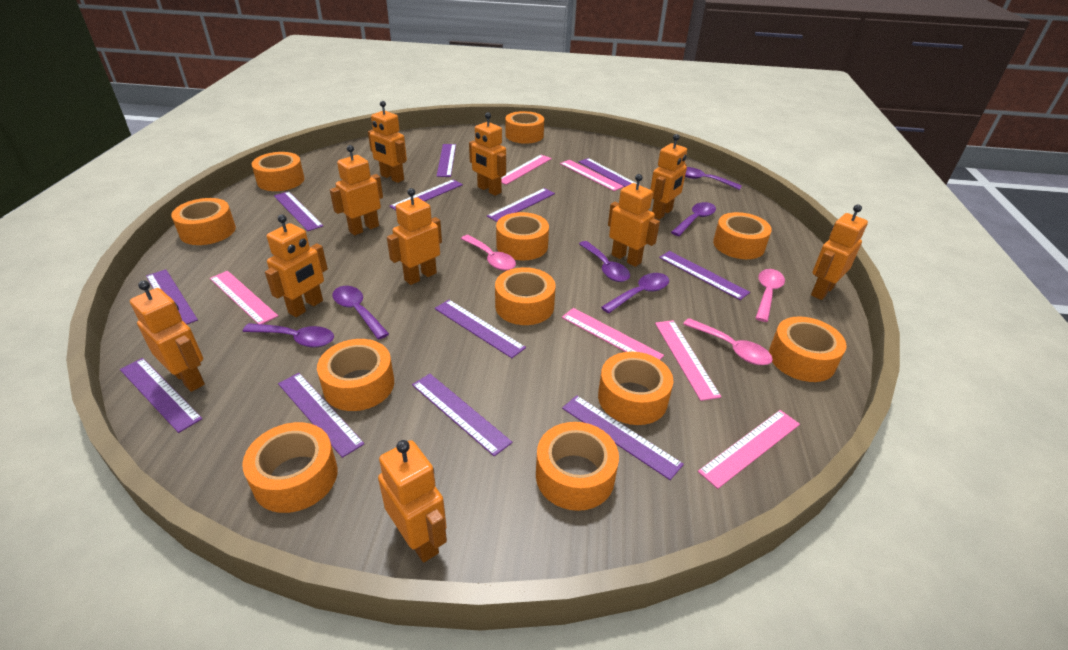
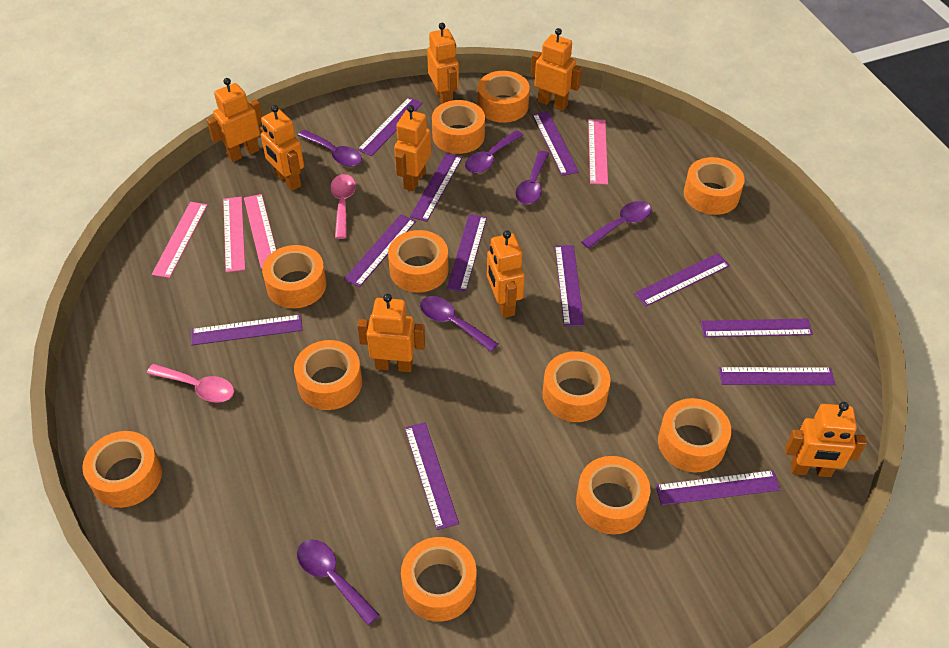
orange robot: 10 -> 8
pink ruler: 6 -> 4
pink spoon: 3 -> 2

